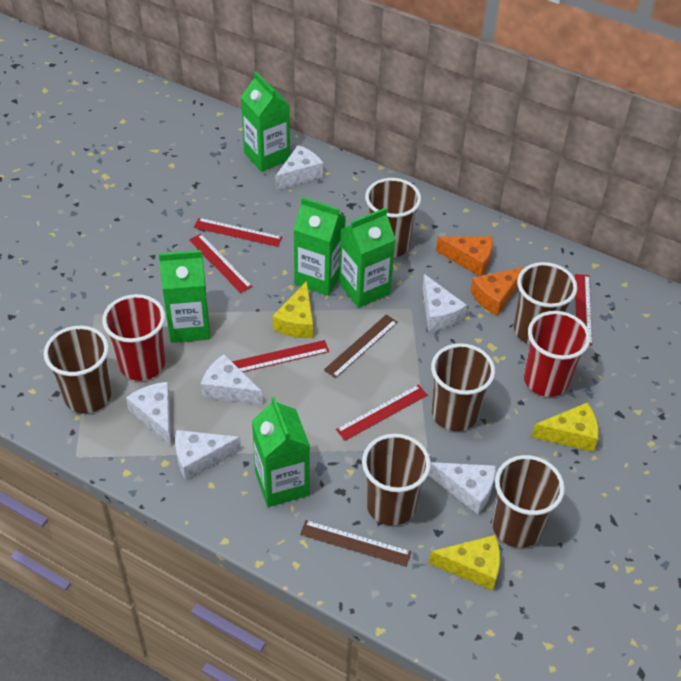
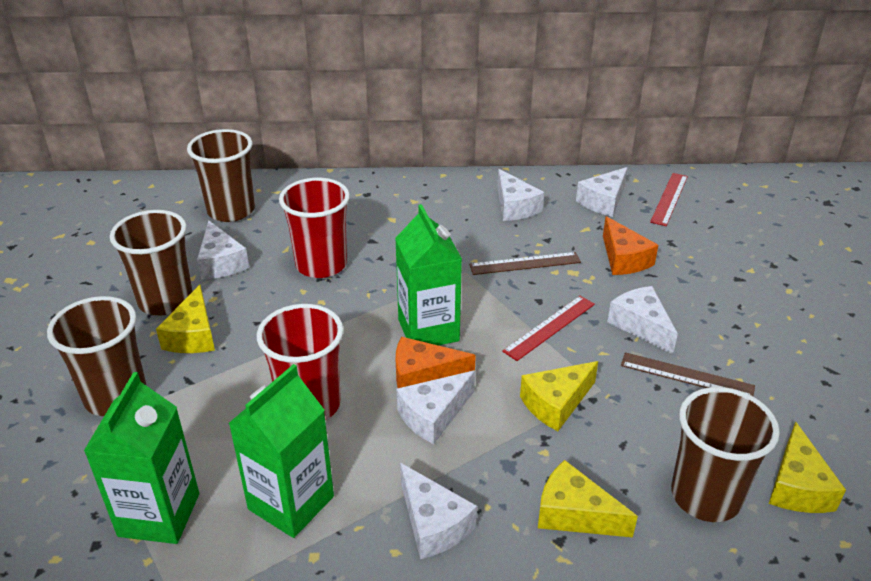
brown cup: 6 -> 4
green carton: 5 -> 3
red ruler: 5 -> 2
yellow cheese: 3 -> 4

